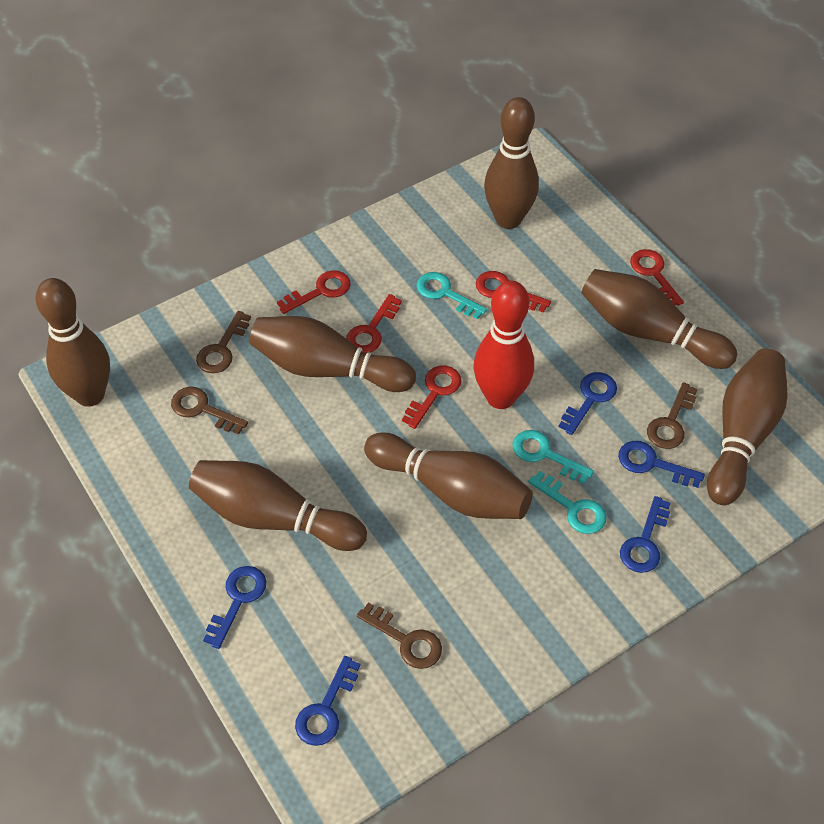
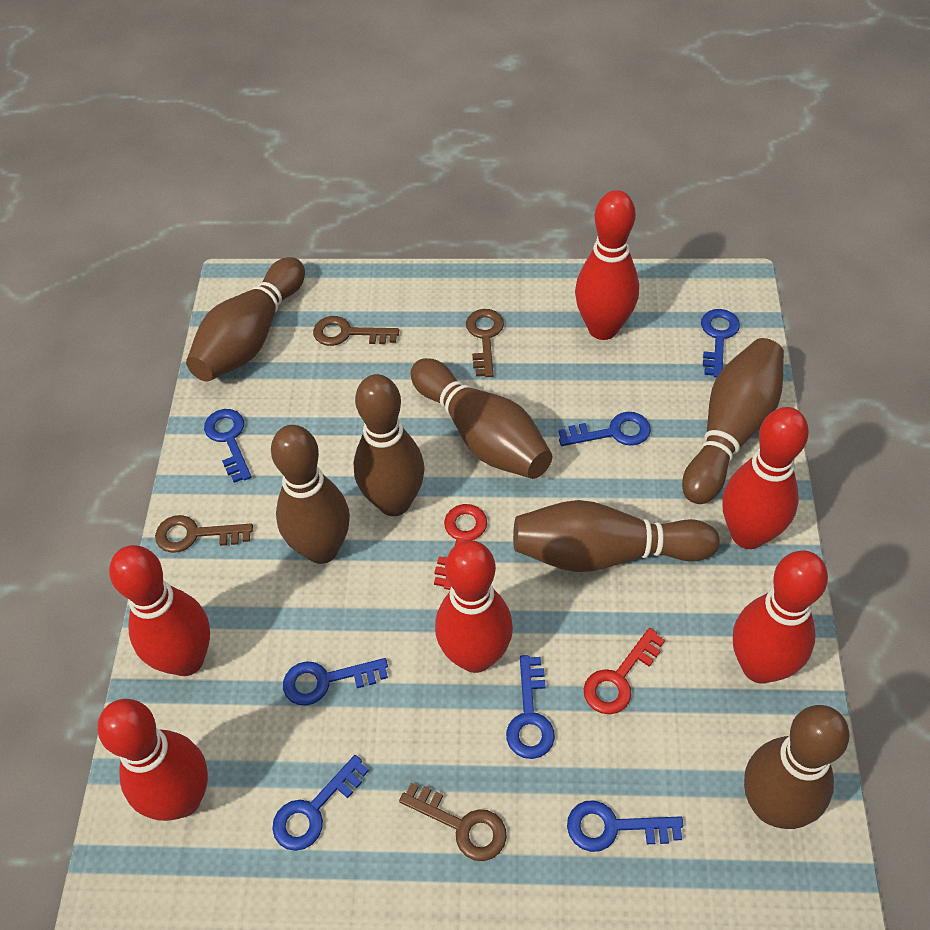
blue key: 5 -> 7
red bowling pin: 1 -> 6
red key: 5 -> 2
turquoise key: 3 -> 0

